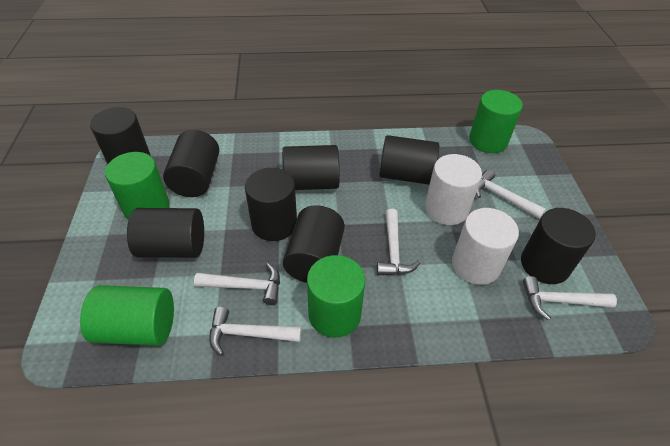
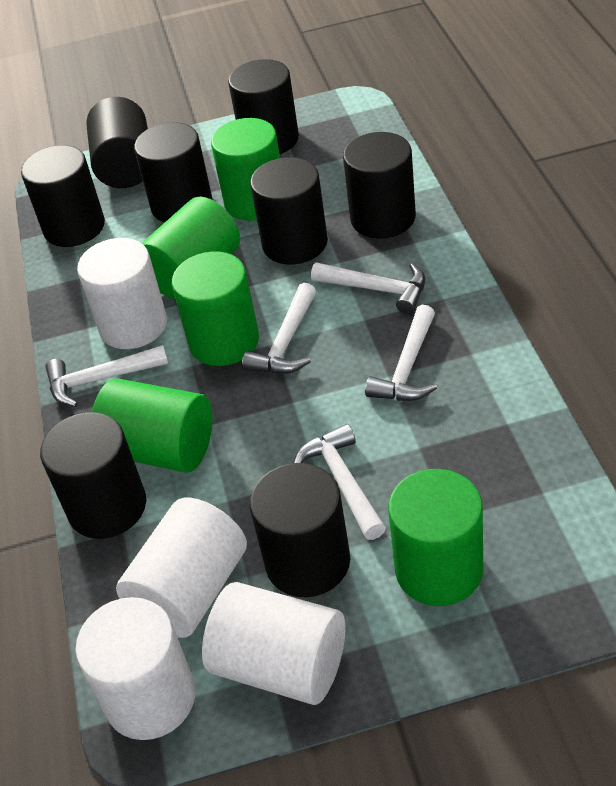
green cylinder: 4 -> 5
white cylinder: 2 -> 4

